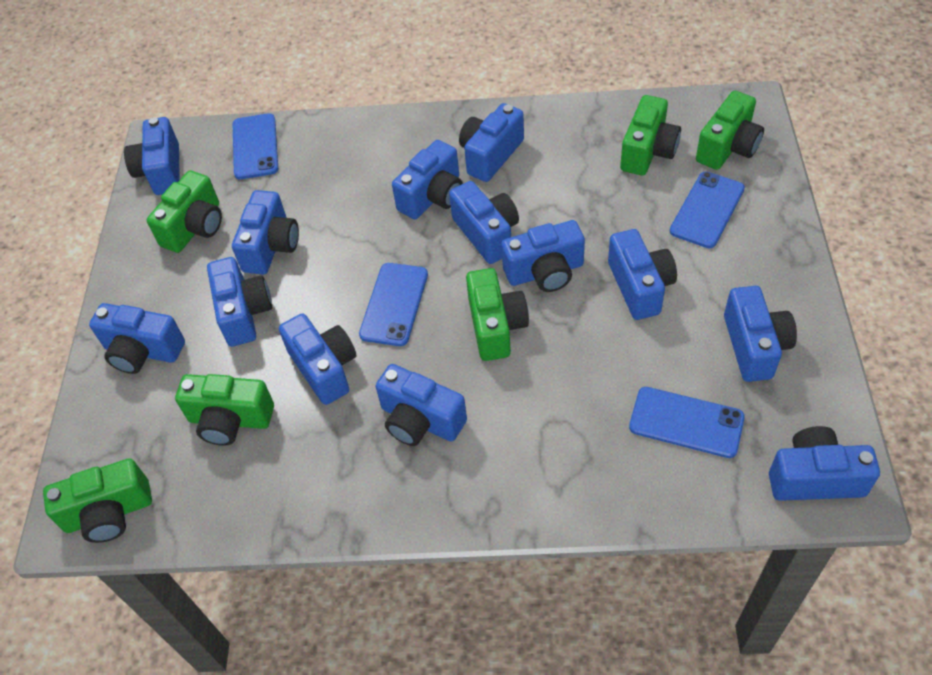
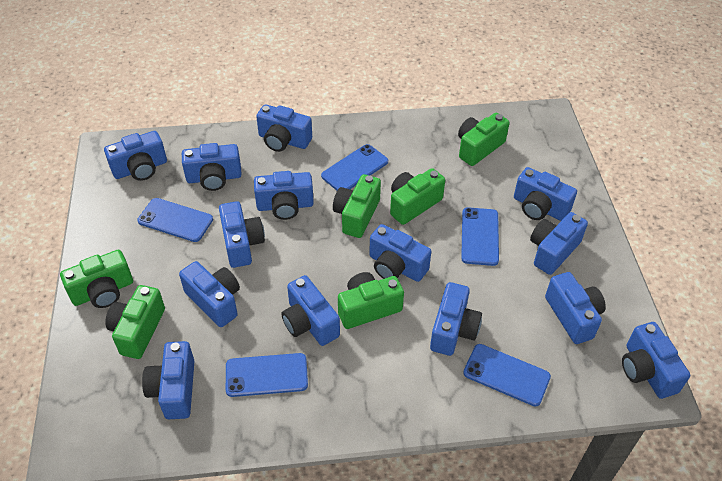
blue camera: 13 -> 14
blue phone: 4 -> 5

